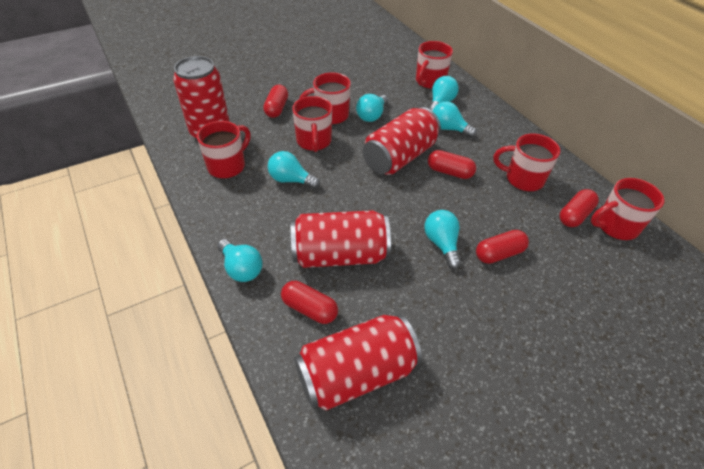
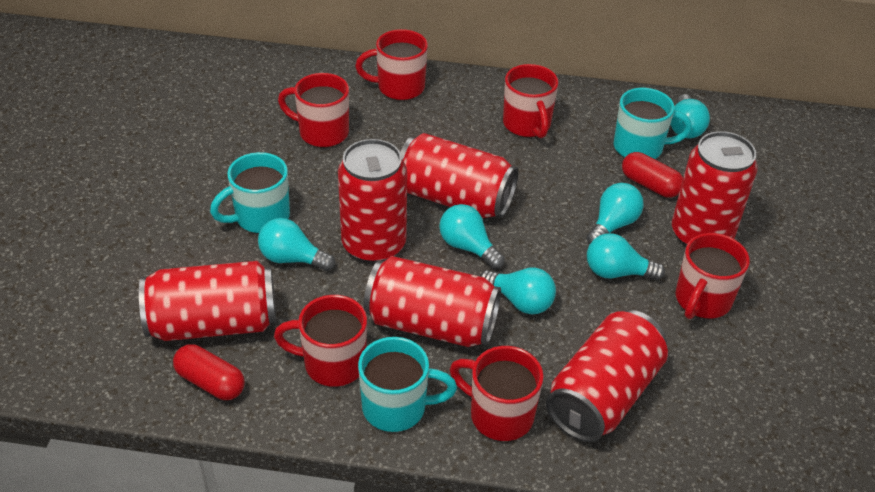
red can: 4 -> 6
red capsule: 5 -> 2
turquoise mug: 0 -> 3

